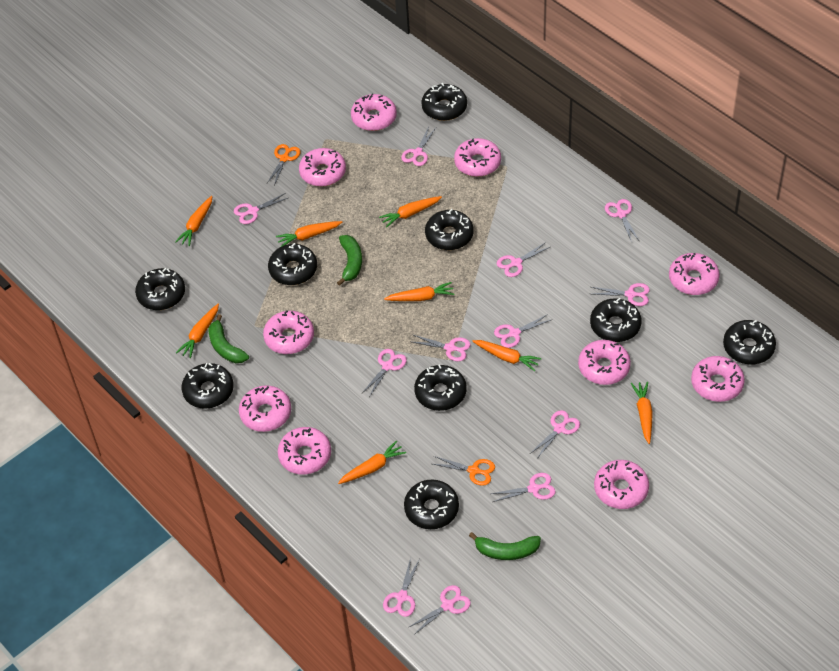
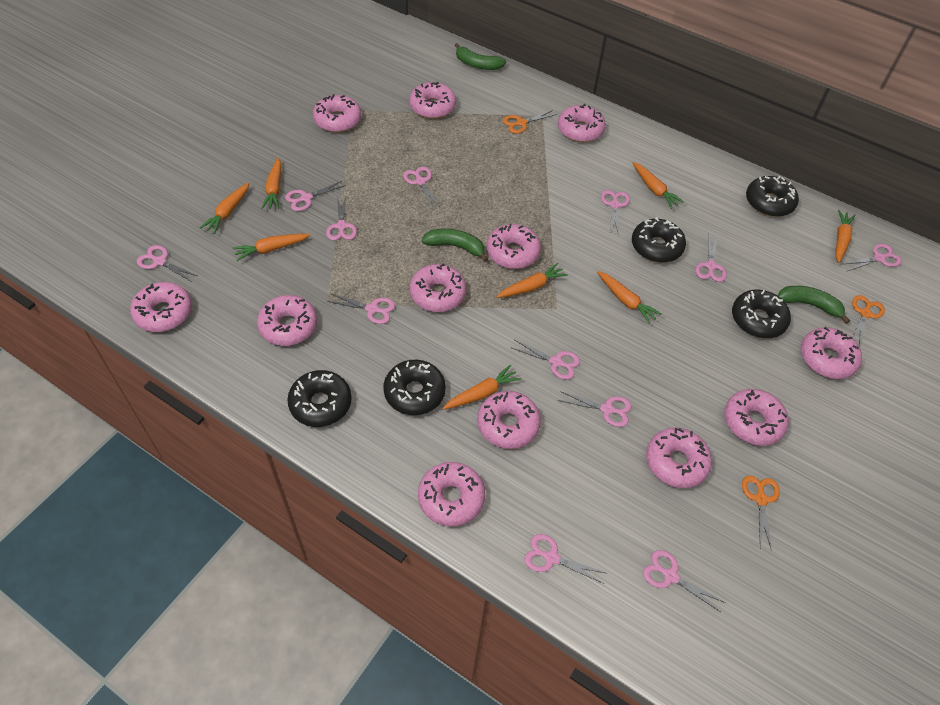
black donut: 9 -> 5
orange scissors: 2 -> 3
pink donut: 10 -> 12

